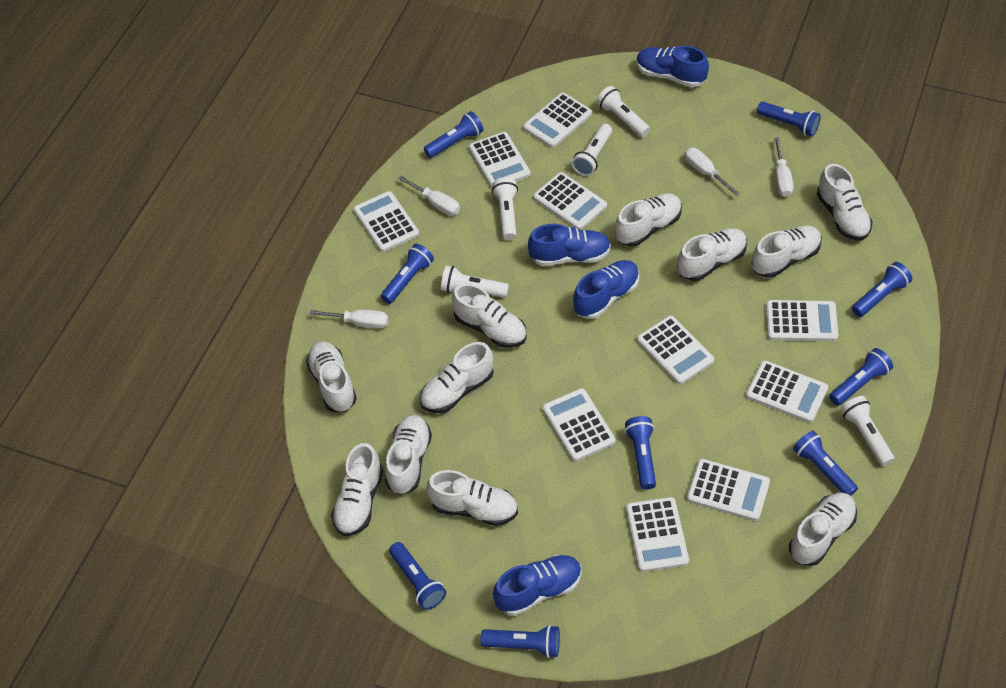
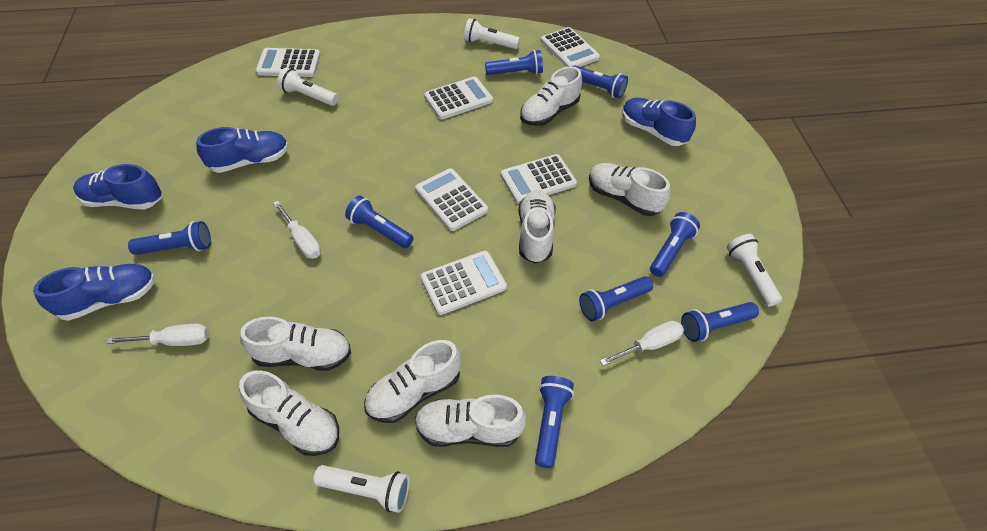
blue flashlight: 9 -> 8
white calculator: 10 -> 6
white flashlight: 5 -> 4
white screwdriver: 4 -> 3
white shoe: 11 -> 7

